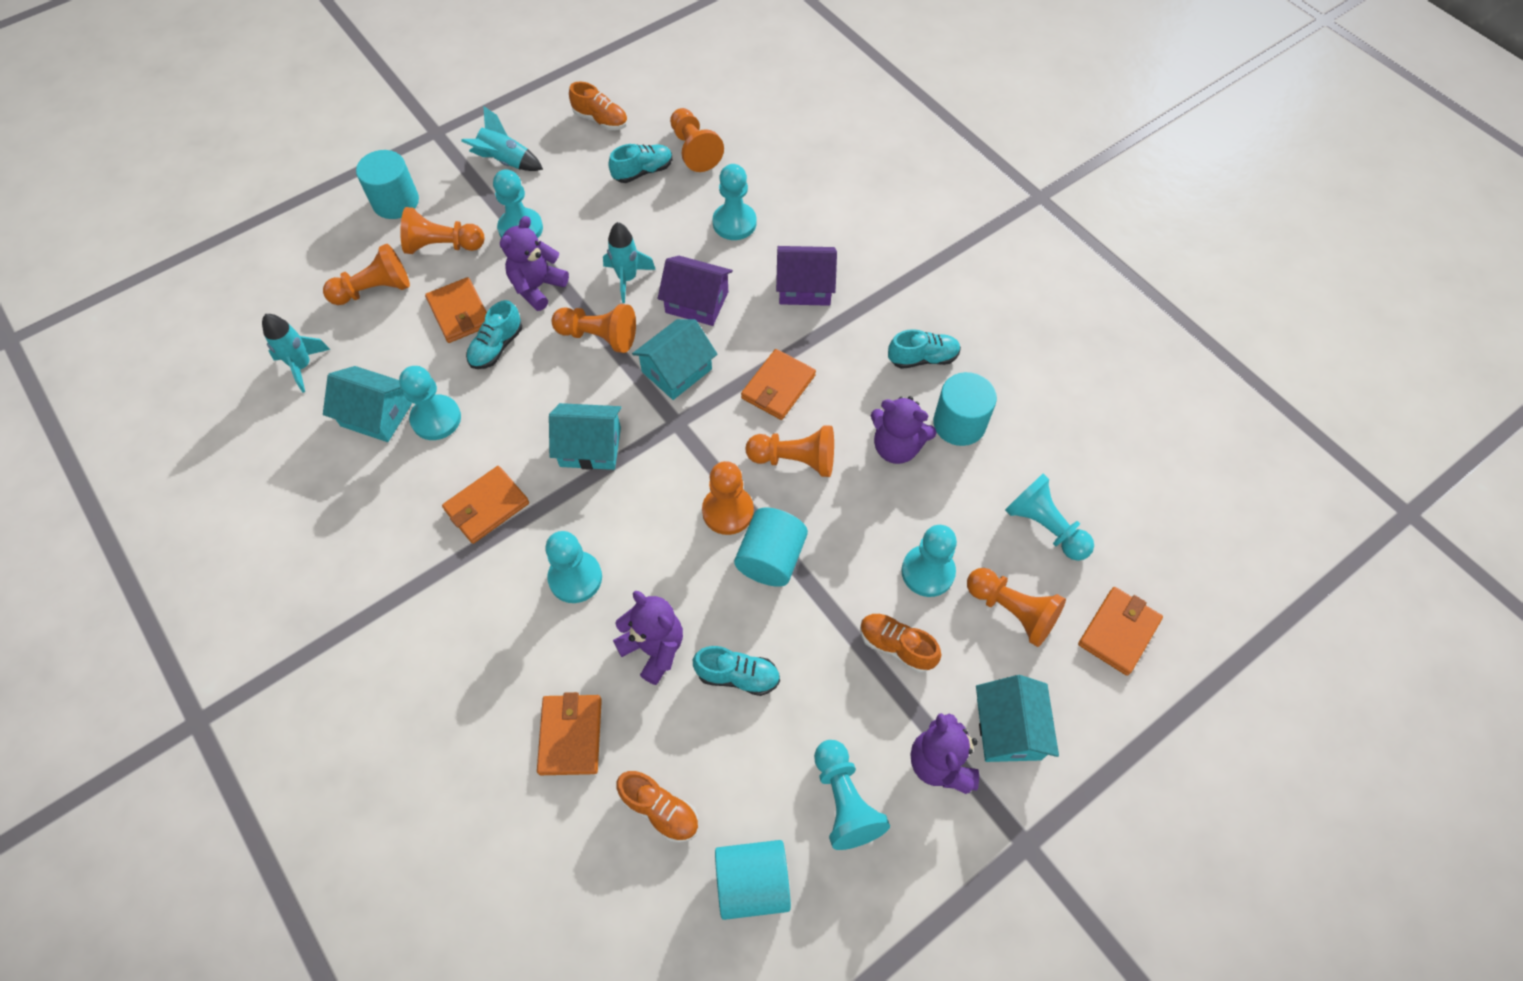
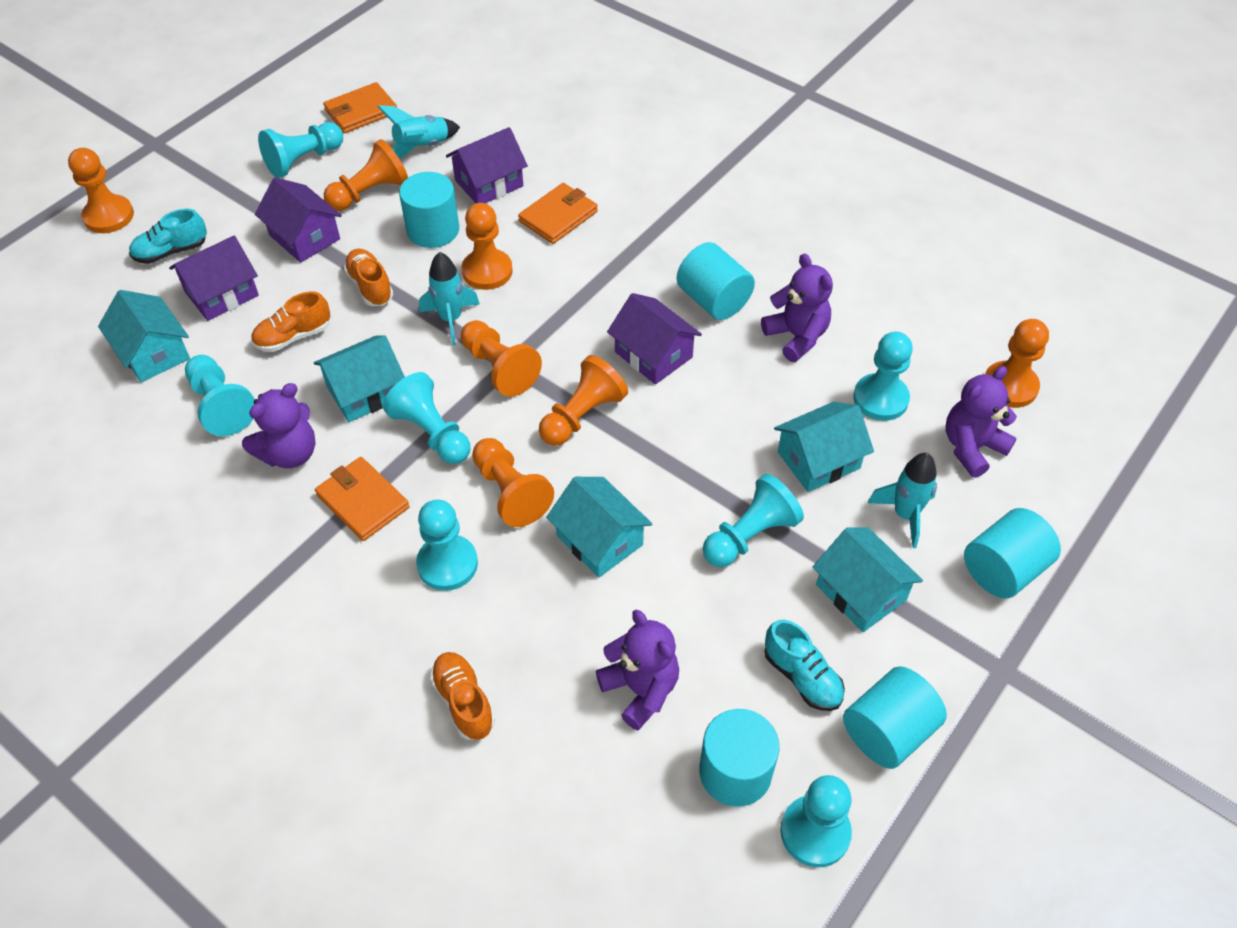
orange wallet: 5 -> 3
purple house: 2 -> 4
turquoise cylinder: 4 -> 5
turquoise house: 4 -> 5
turquoise shoe: 4 -> 2

